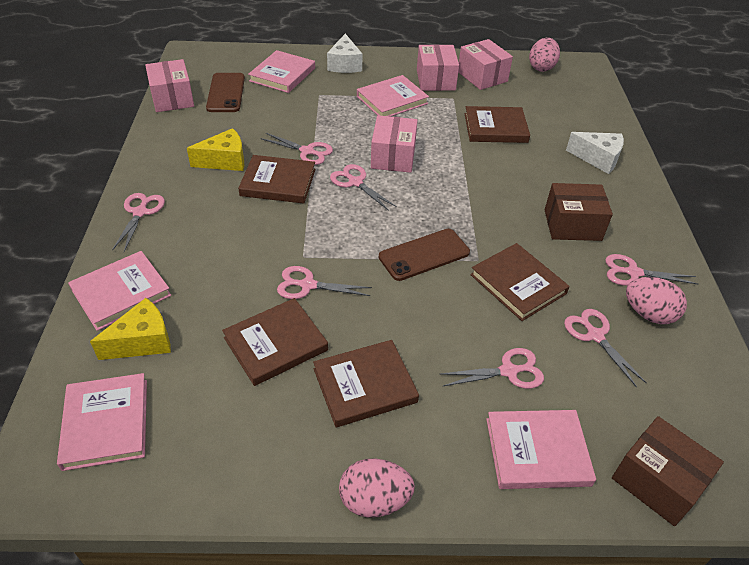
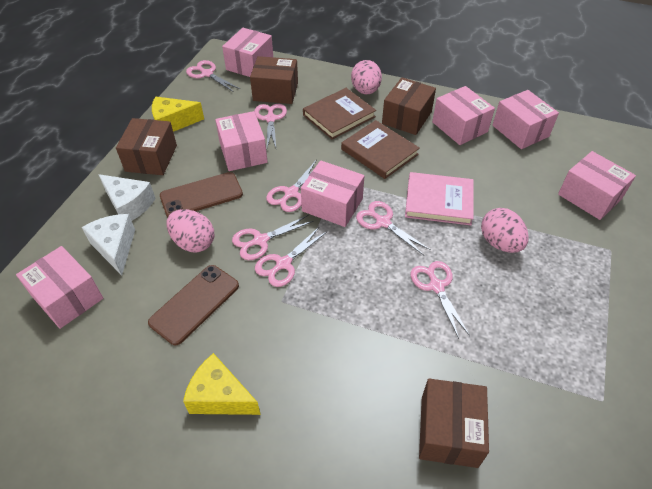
brown book: 5 -> 2
brown box: 2 -> 4
pink book: 5 -> 1
pink box: 4 -> 7

